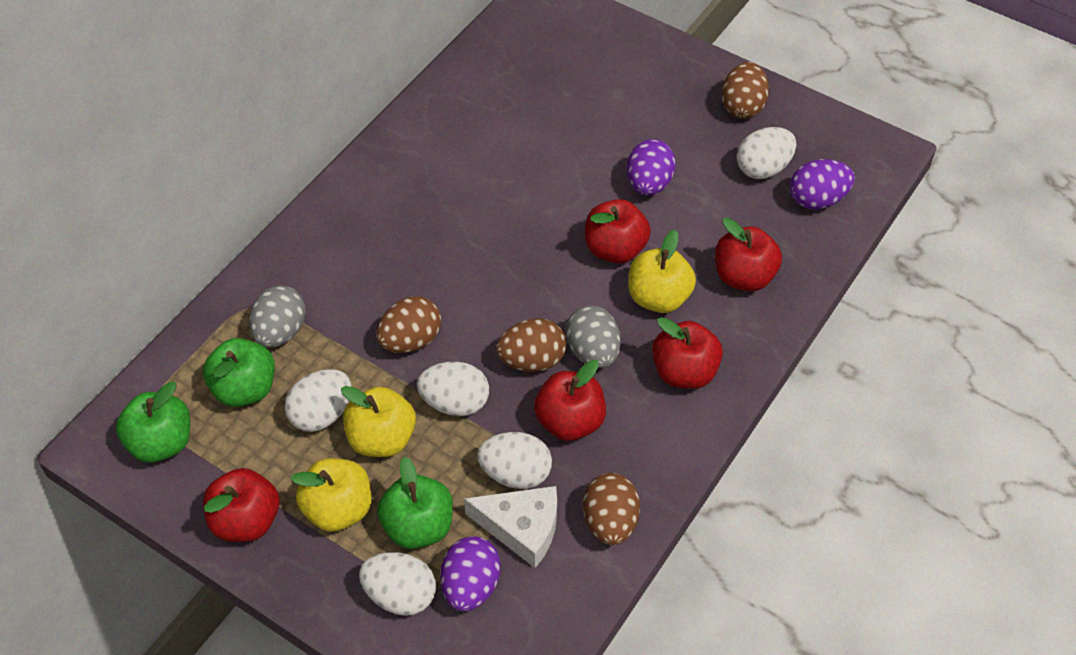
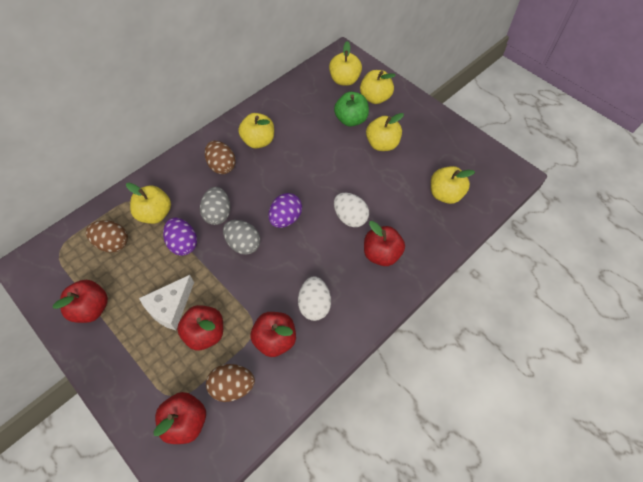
brown egg: 4 -> 3
green apple: 3 -> 1
purple egg: 3 -> 2
white egg: 5 -> 2
yellow apple: 3 -> 6

